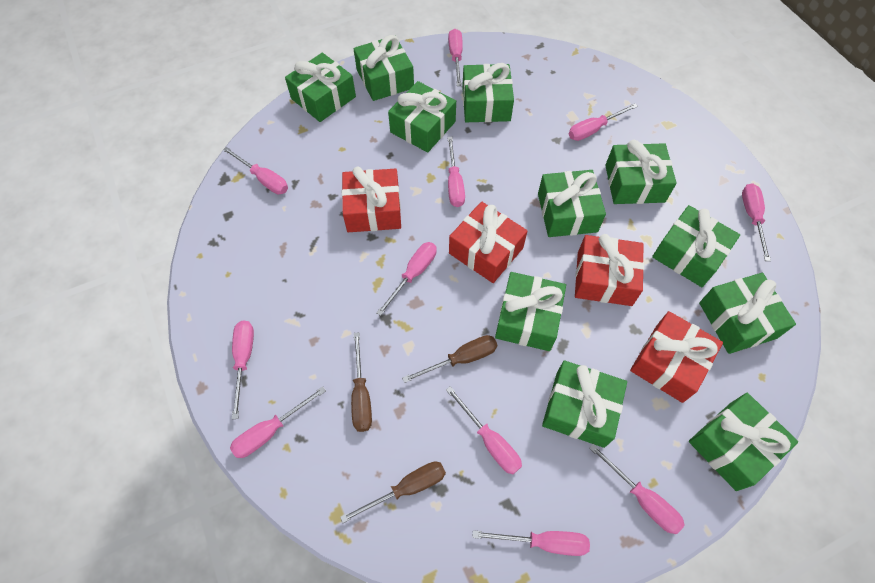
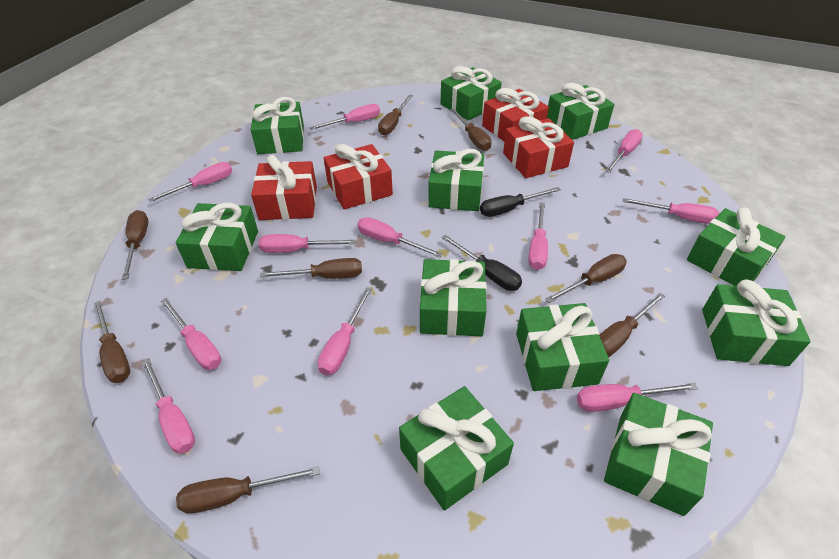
black screwdriver: 0 -> 2
brown screwdriver: 3 -> 8

